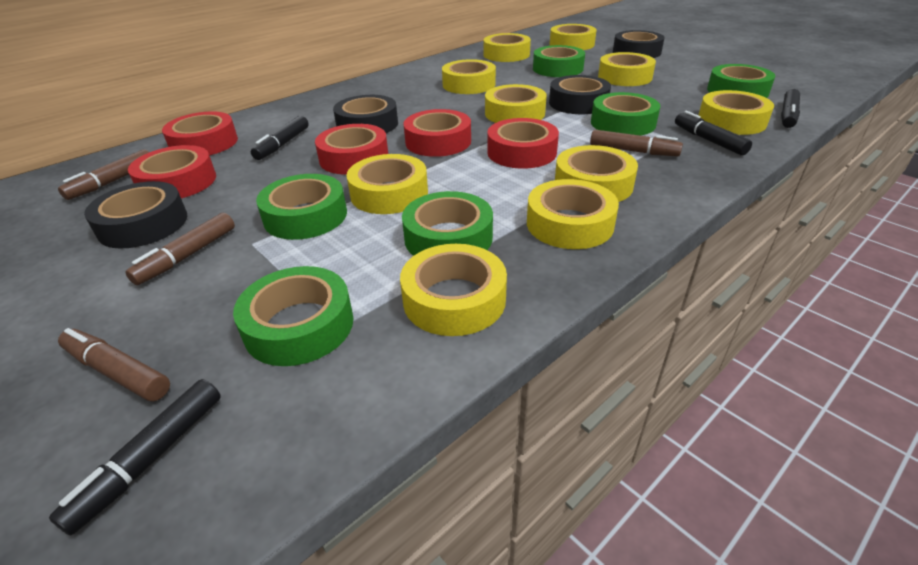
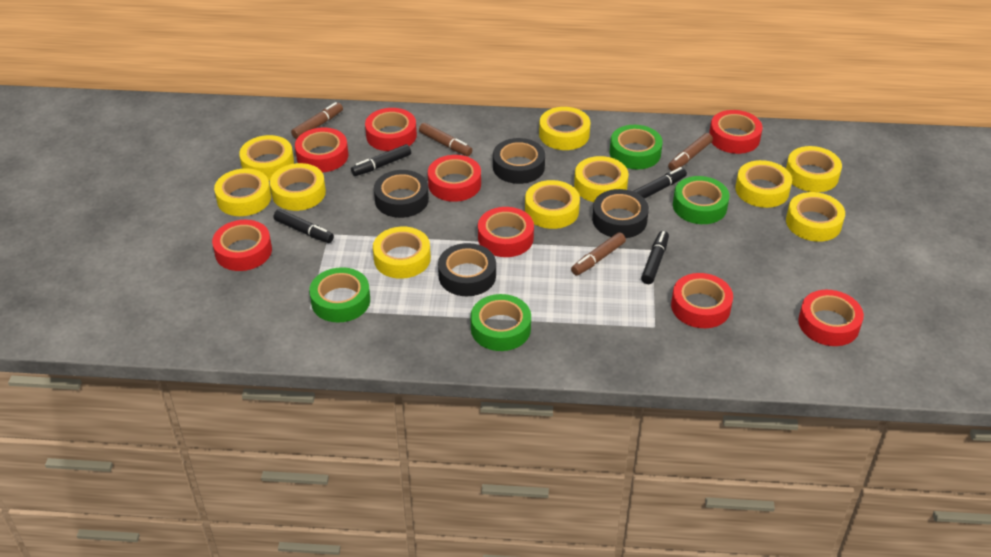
green tape: 6 -> 4
red tape: 5 -> 8

